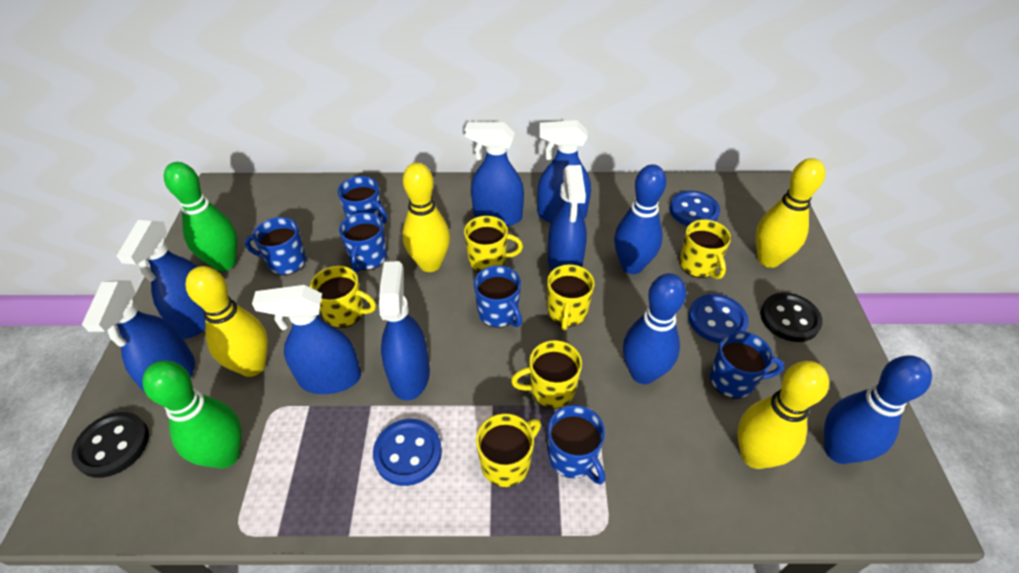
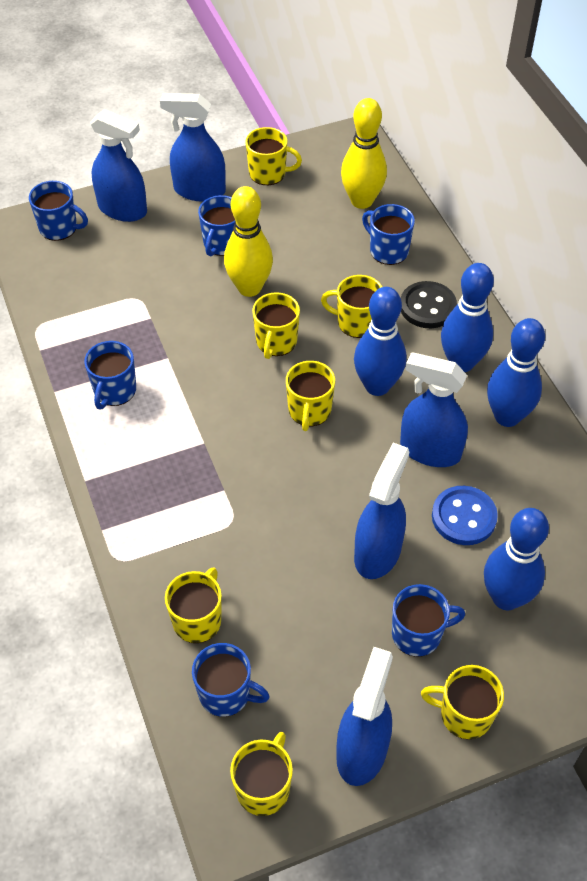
black button: 2 -> 1
blue bowling pin: 3 -> 4
blue button: 3 -> 1
blue spray bottle: 7 -> 5
green bowling pin: 2 -> 0
yellow bowling pin: 4 -> 2
yellow mug: 6 -> 7

